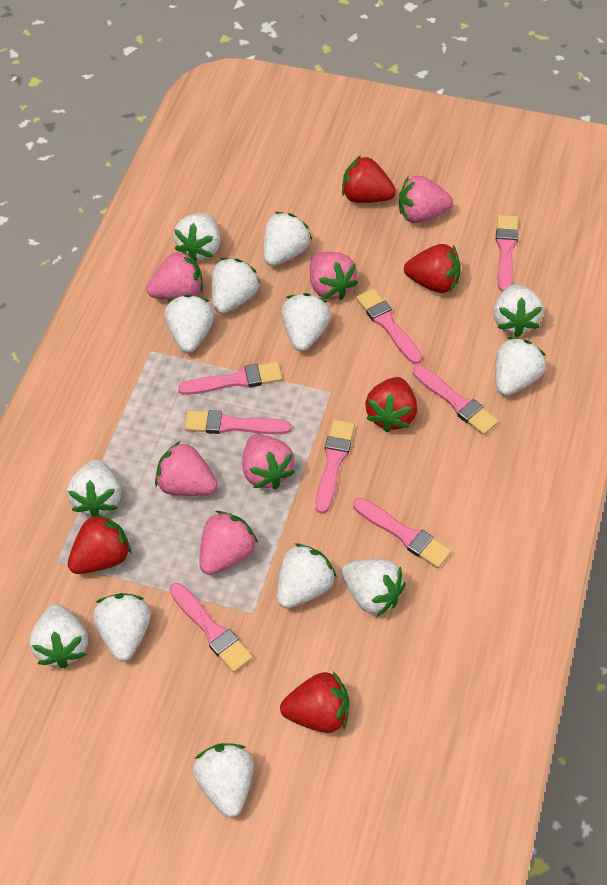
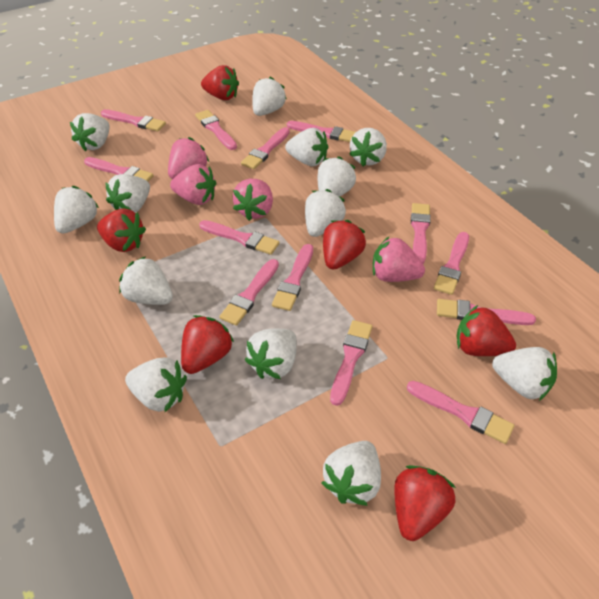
pink brush: 8 -> 13
pink strawberry: 6 -> 4
red strawberry: 5 -> 6

